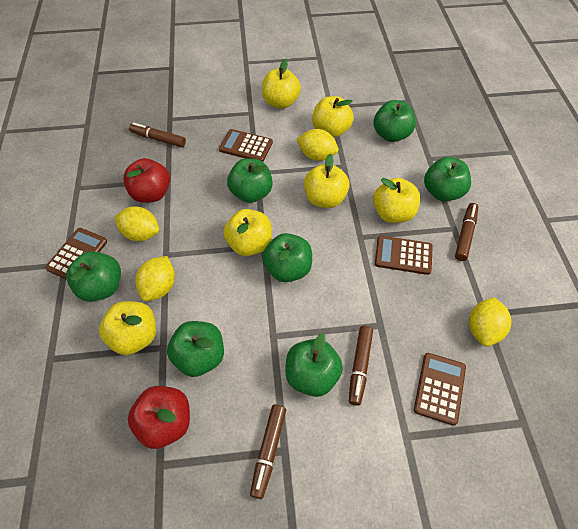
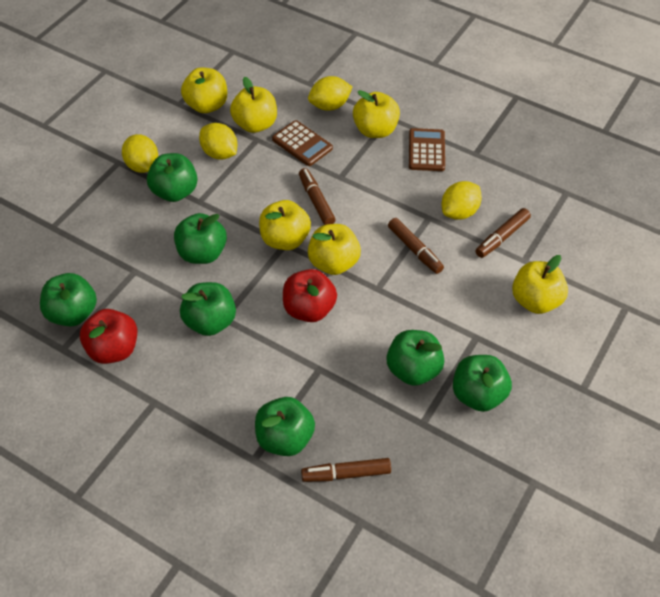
brown calculator: 4 -> 2

